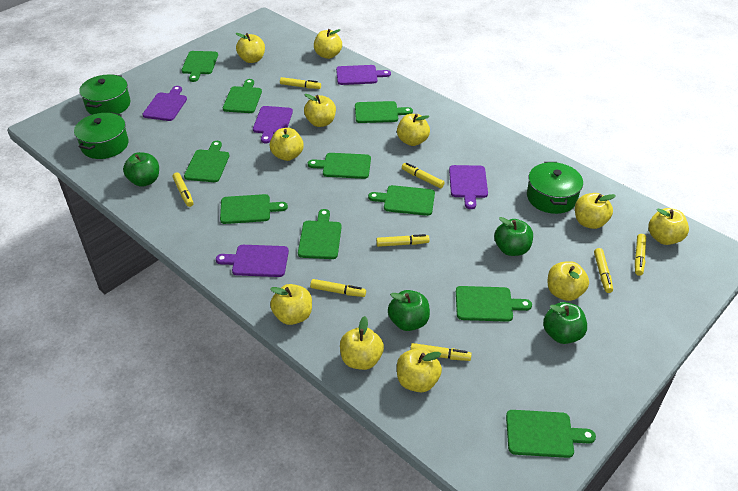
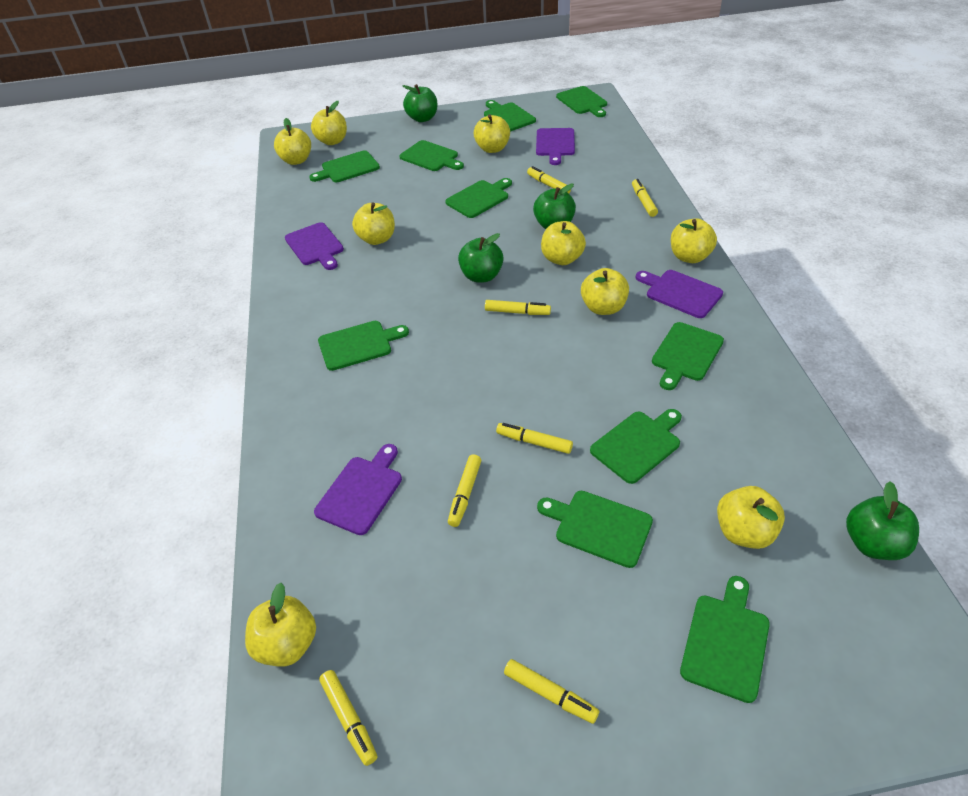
green pot: 3 -> 0
purple cutting board: 5 -> 4
yellow apple: 11 -> 9
yellow marker: 8 -> 7

